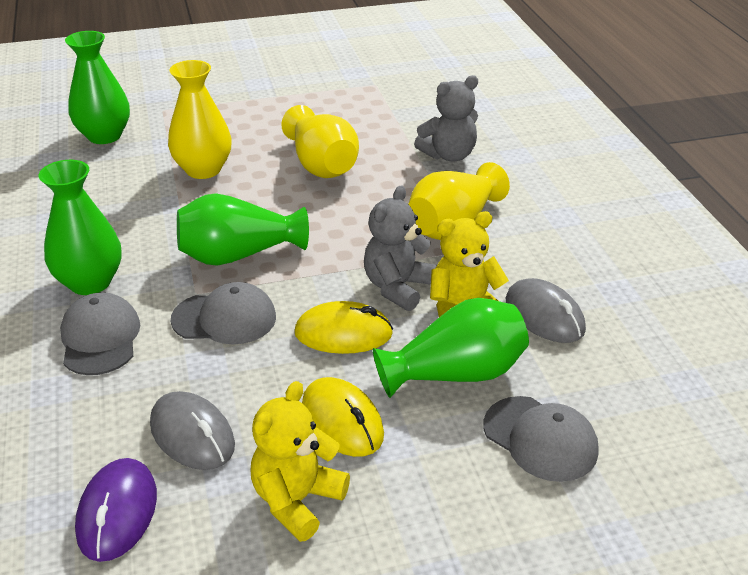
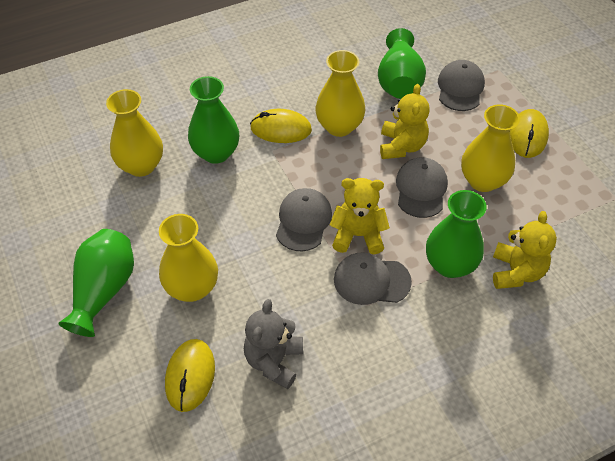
grey cap: 3 -> 4
grey mouse: 2 -> 0
grey teddy bear: 2 -> 1
purple mouse: 1 -> 0
yellow mouse: 2 -> 3
yellow teddy bear: 2 -> 3
yellow vase: 3 -> 4

